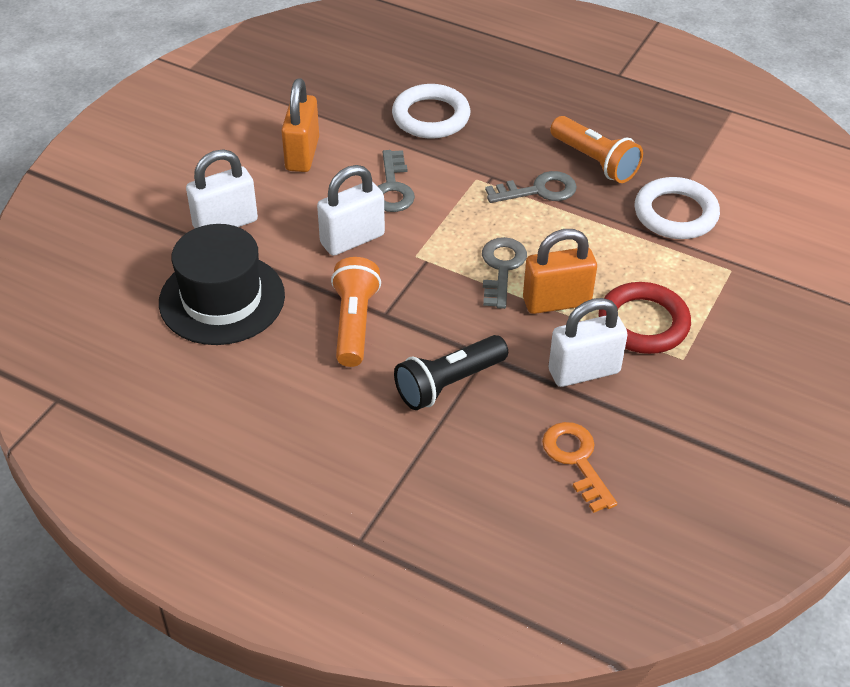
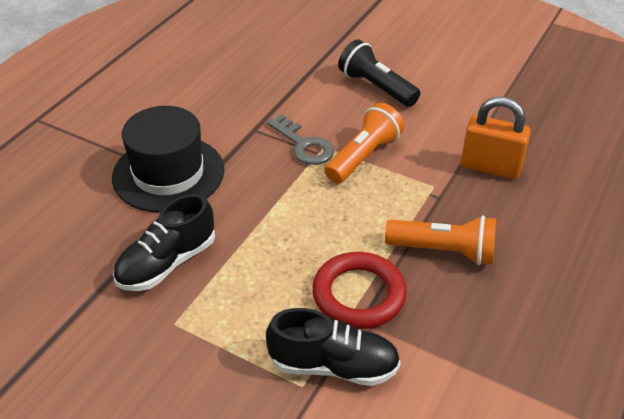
black shoe: 0 -> 2
grey key: 3 -> 1
orange key: 1 -> 0
orange padlock: 2 -> 1
white padlock: 3 -> 0
white ring: 2 -> 0

